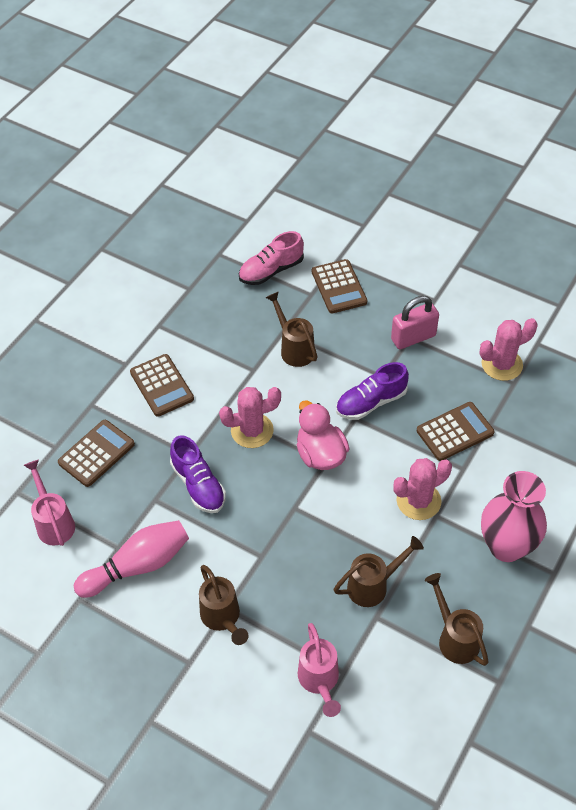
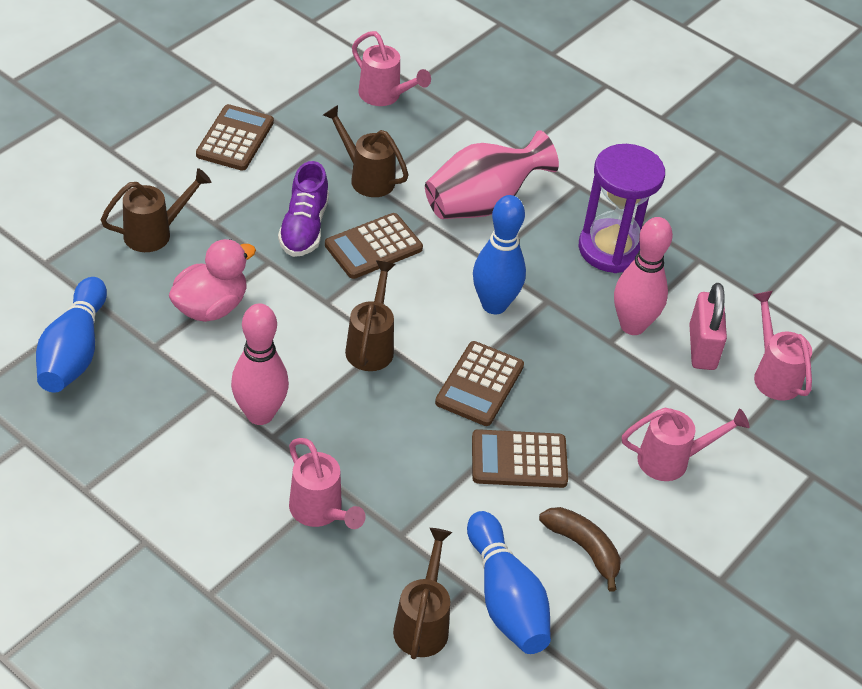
blue bowling pin: 0 -> 3
brown banana: 0 -> 1
pink bowling pin: 1 -> 2
pink cactus: 3 -> 0
pink shoe: 1 -> 0
pink watering can: 2 -> 4
purple hourglass: 0 -> 1
purple shoe: 2 -> 1

